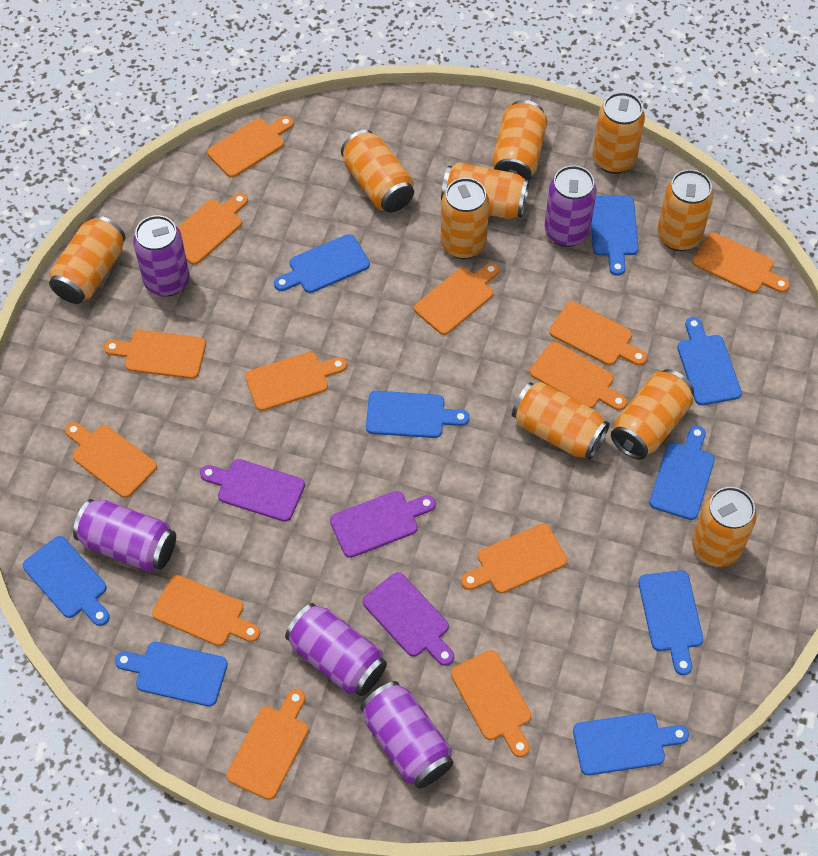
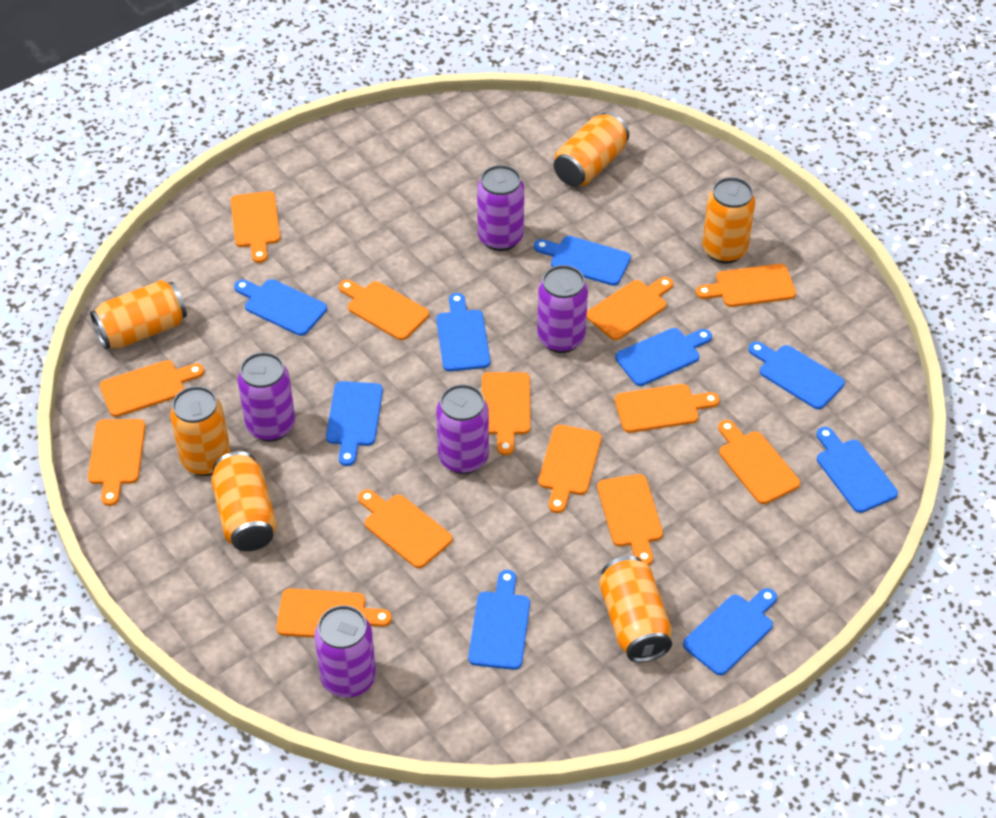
orange can: 10 -> 6
purple cutting board: 3 -> 0

